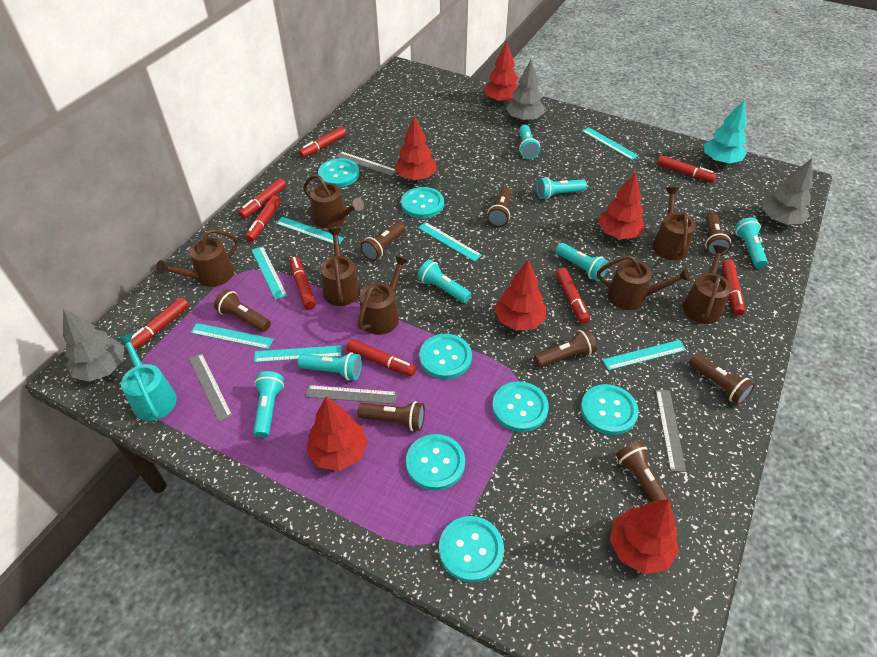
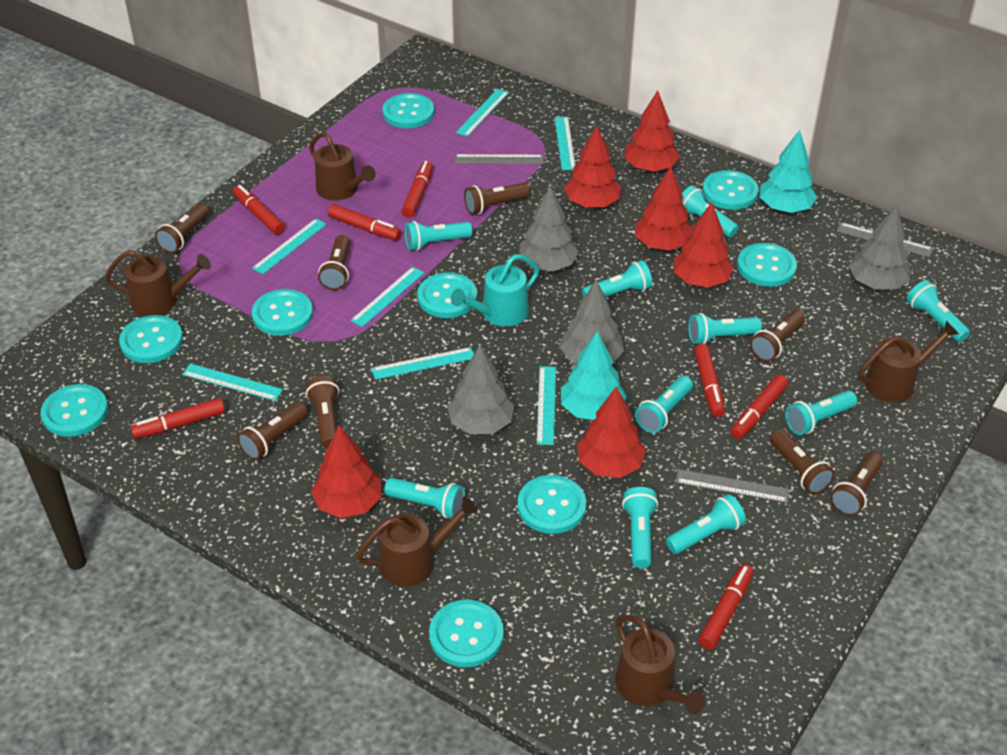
brown watering can: 7 -> 5
grey ruler: 4 -> 3
grey tree: 3 -> 4
red marker: 9 -> 7
turquoise button: 7 -> 9
turquoise flashlight: 7 -> 10
turquoise tree: 1 -> 2

